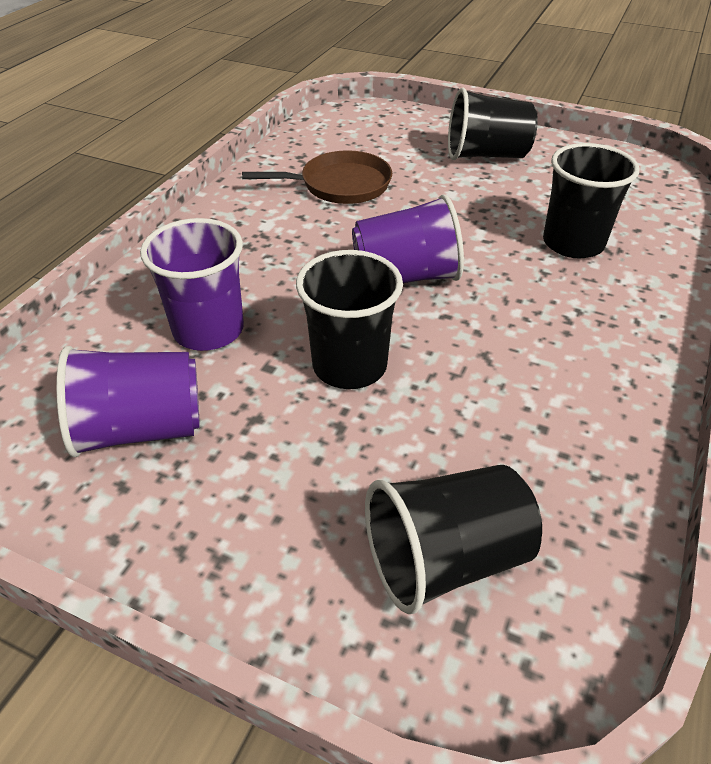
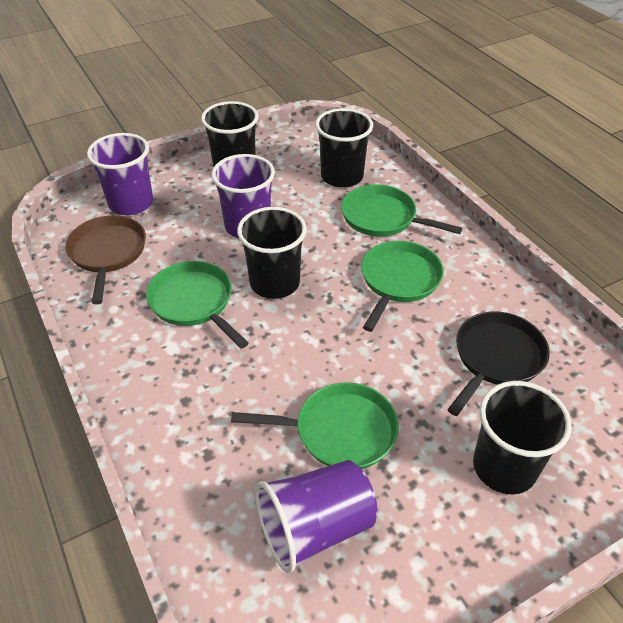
black pan: 0 -> 1
green pan: 0 -> 4

